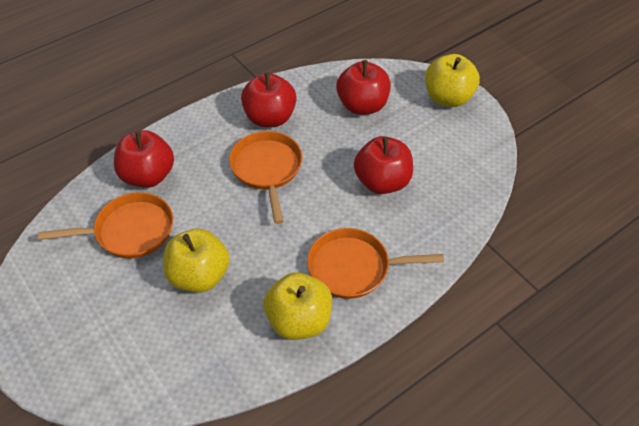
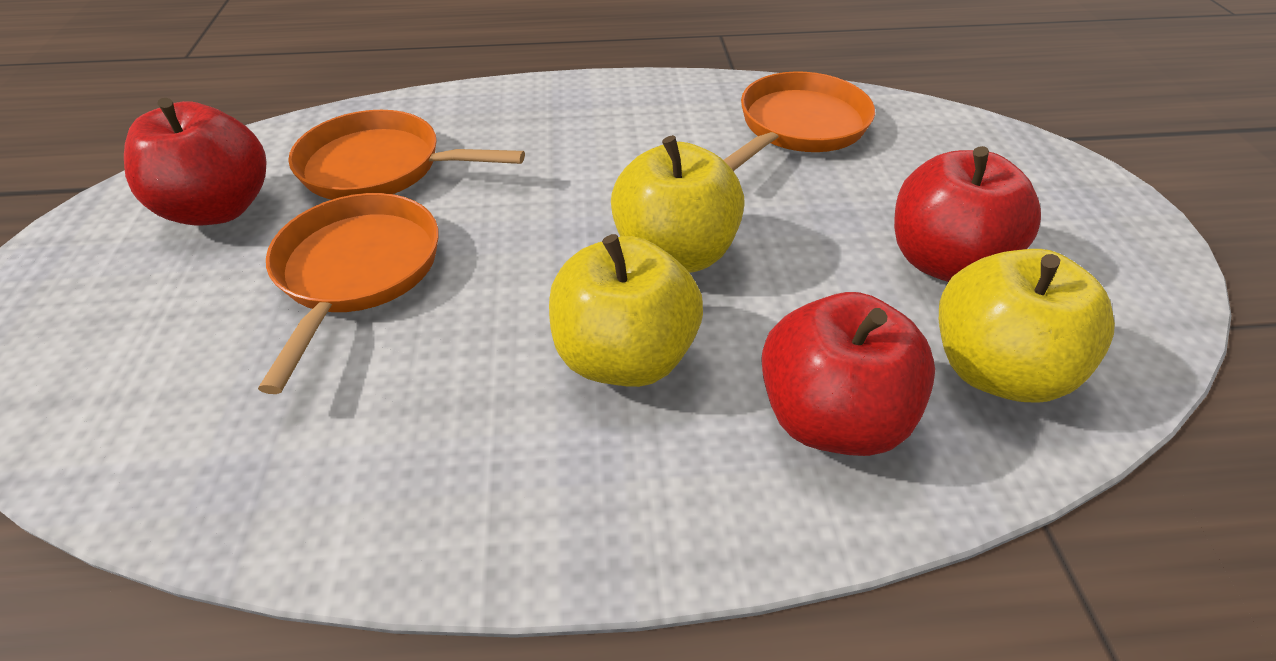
red apple: 4 -> 3

